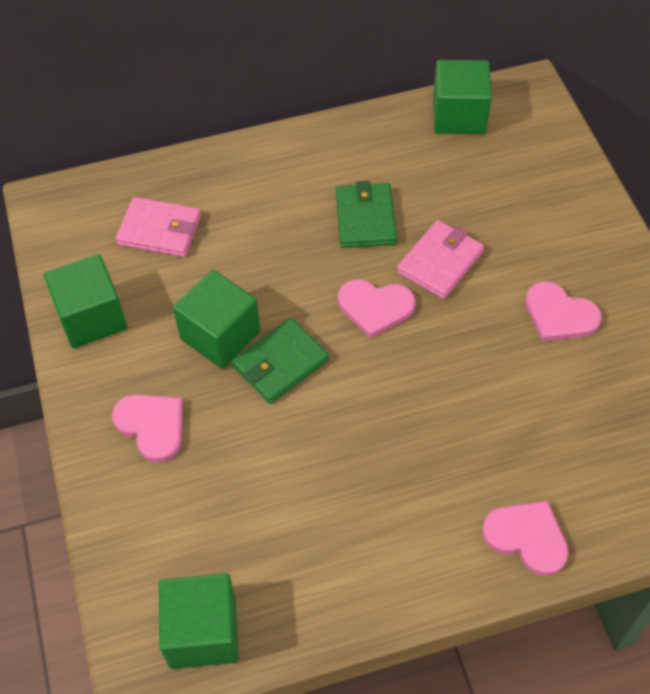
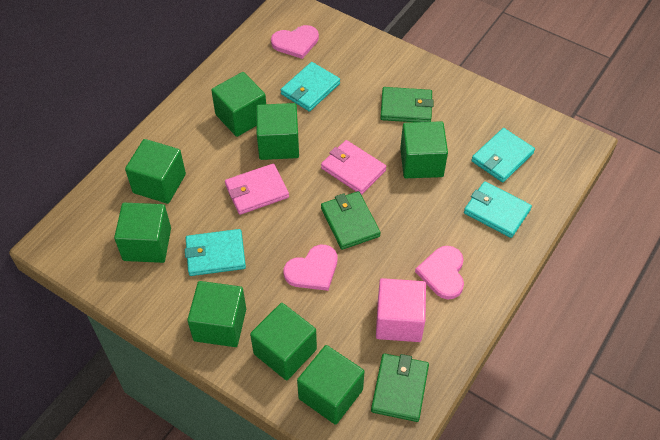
green cube: 4 -> 8
green wallet: 2 -> 3
pink cube: 0 -> 1
pink heart: 4 -> 3
turquoise wallet: 0 -> 4

